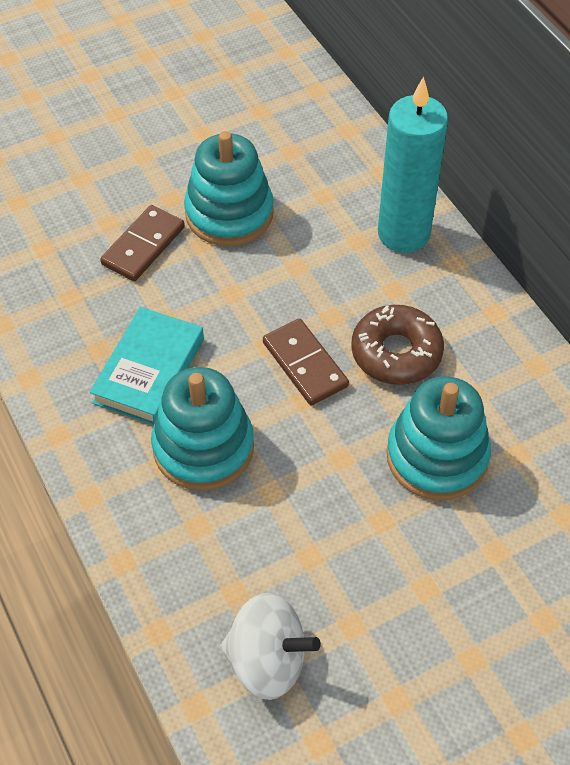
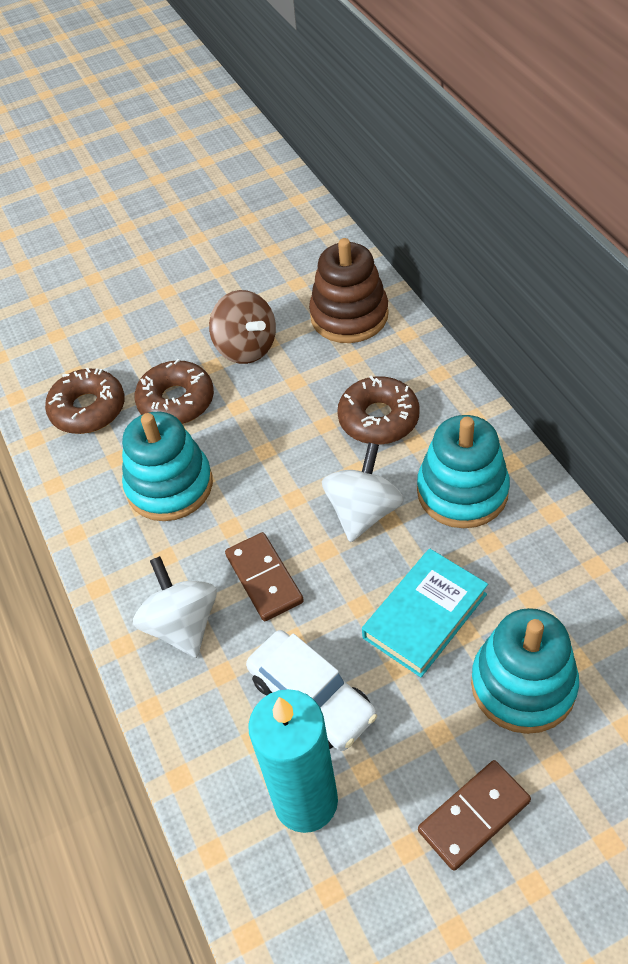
brown donut: 1 -> 3
brown spinning top: 0 -> 1
brown stacking toy: 0 -> 1
white car: 0 -> 1
white spinning top: 1 -> 2

